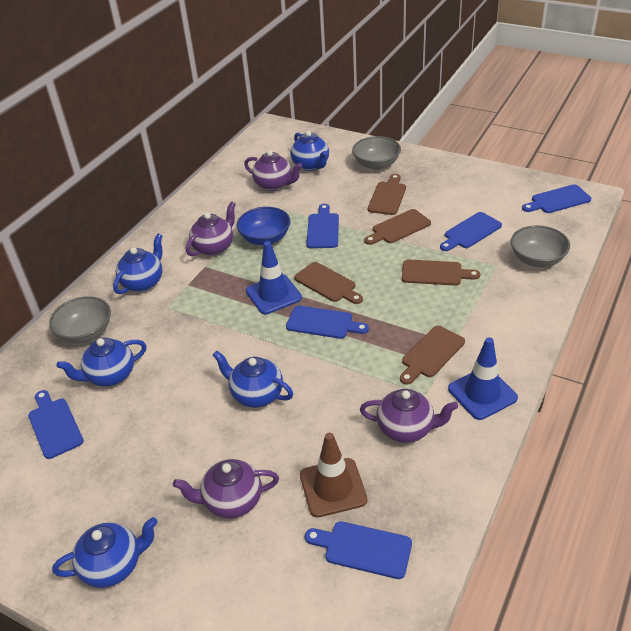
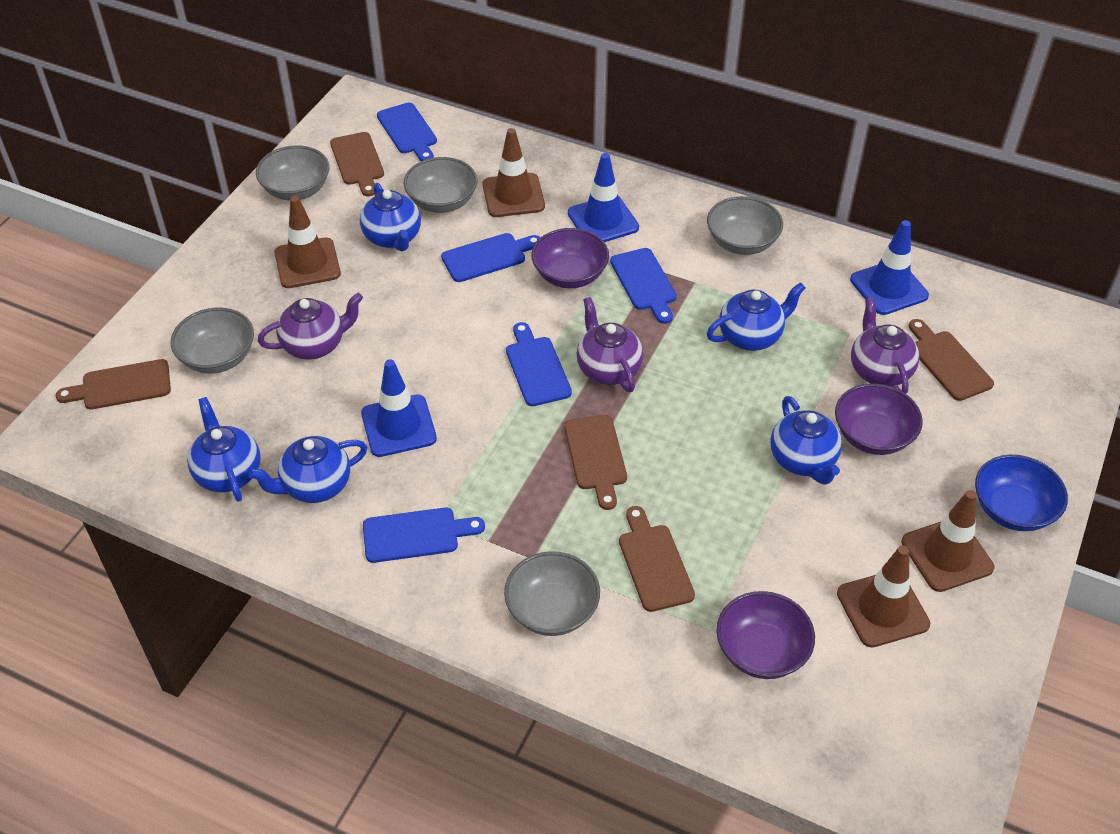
blue cutting board: 6 -> 5
blue traffic cone: 2 -> 3
brown traffic cone: 1 -> 4
grey bowl: 3 -> 5
purple bowl: 0 -> 3
purple teapot: 4 -> 3

